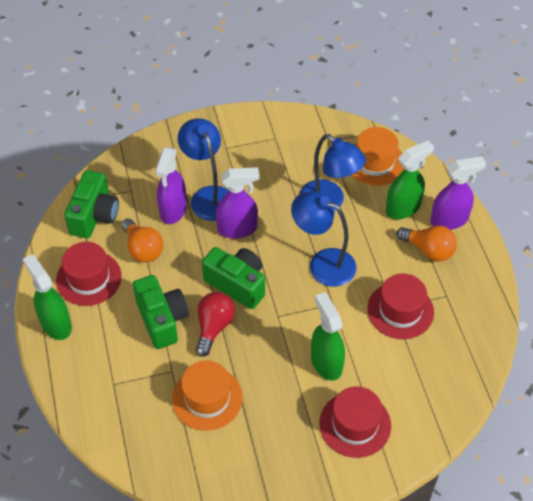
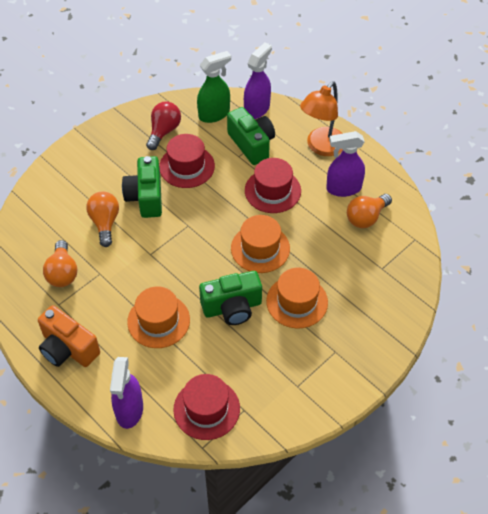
blue lamp: 3 -> 0
green spray bottle: 3 -> 1
orange camera: 0 -> 1
orange hat: 2 -> 3
orange lamp: 0 -> 1
orange light bulb: 2 -> 3

